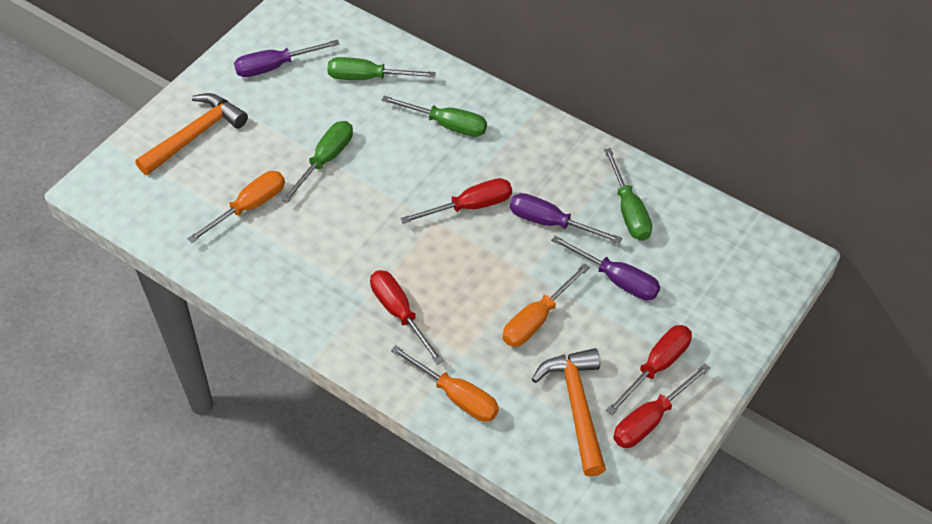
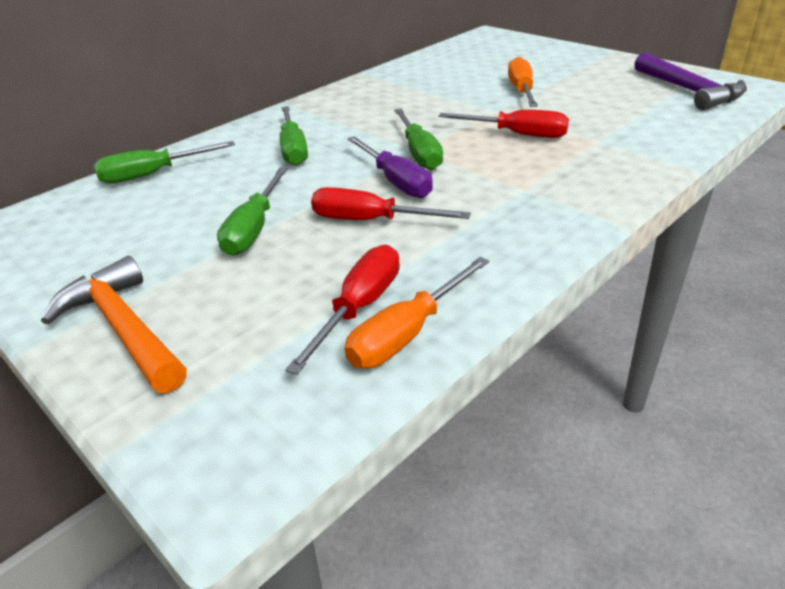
orange hammer: 2 -> 1
orange screwdriver: 3 -> 2
purple hammer: 0 -> 1
purple screwdriver: 3 -> 1
red screwdriver: 4 -> 3

